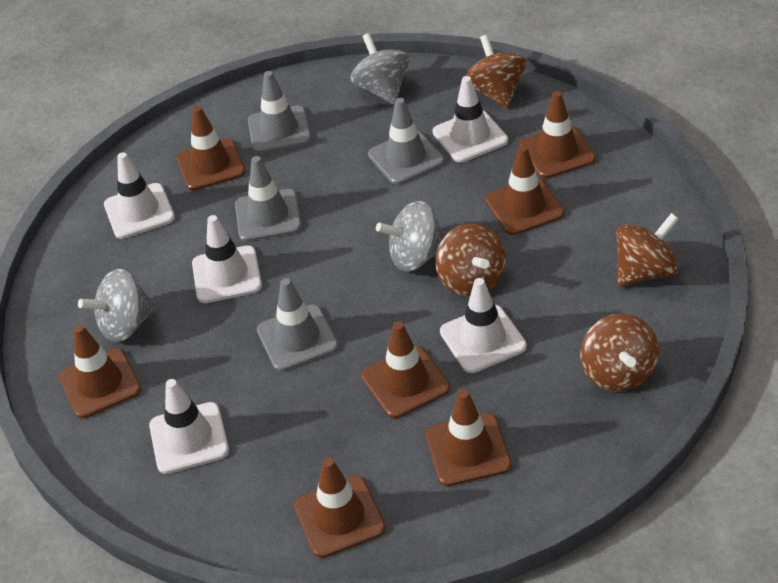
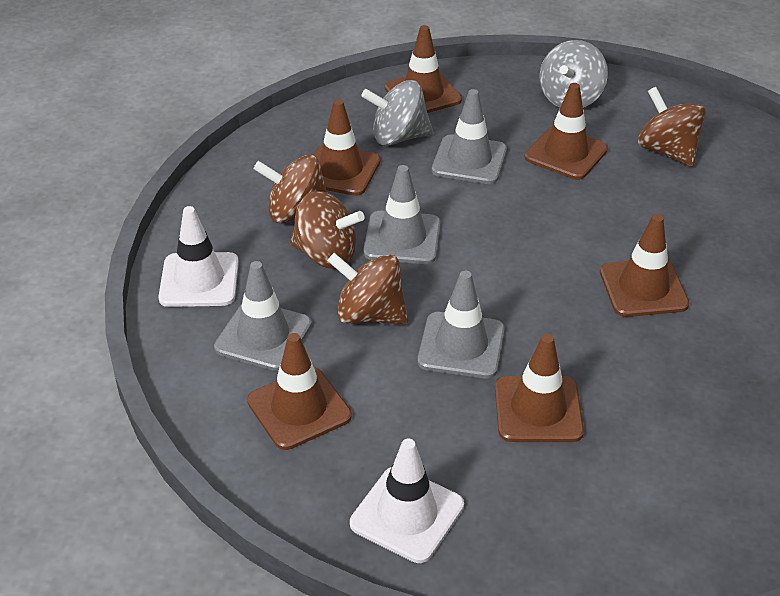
brown traffic cone: 7 -> 6
grey spinning top: 3 -> 2
white traffic cone: 5 -> 2

